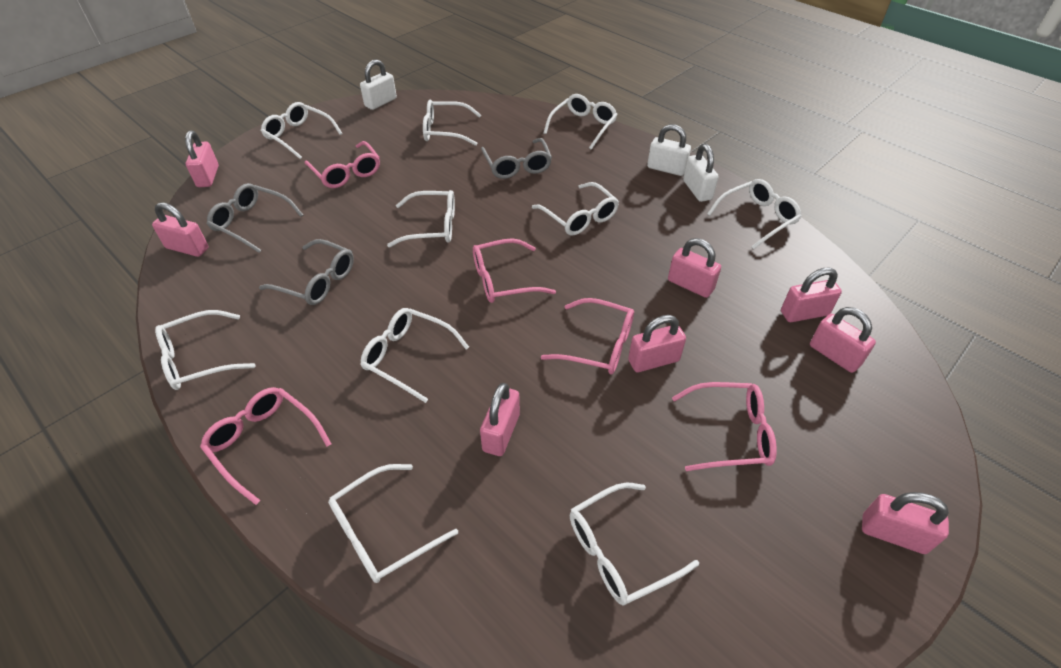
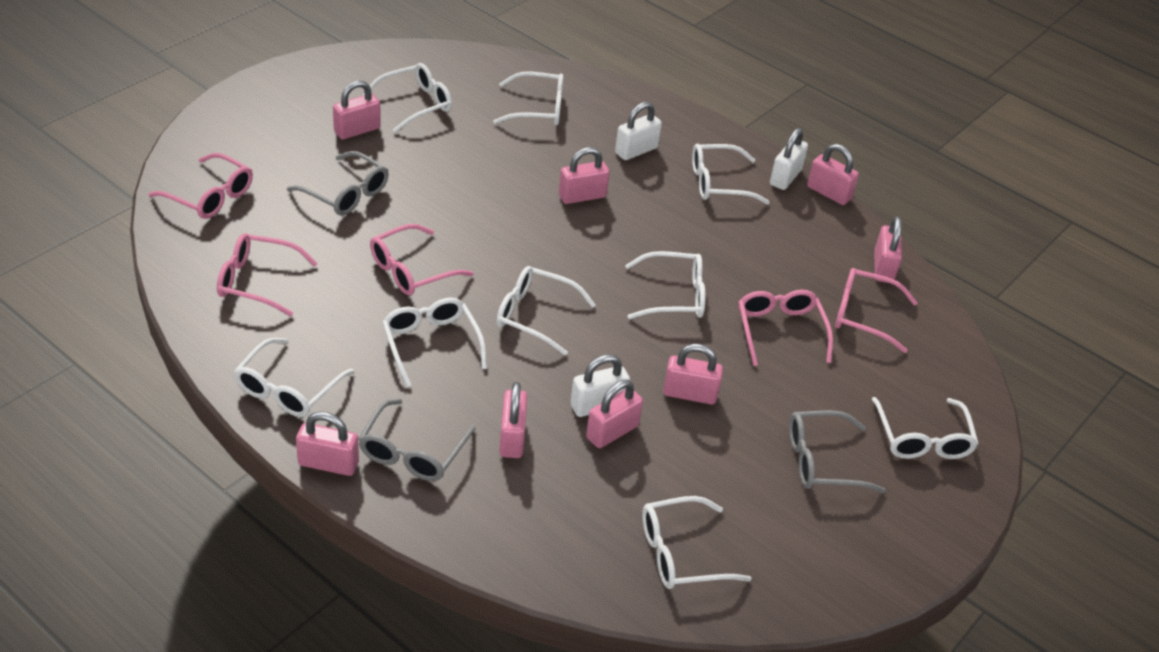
white glasses: 10 -> 9

